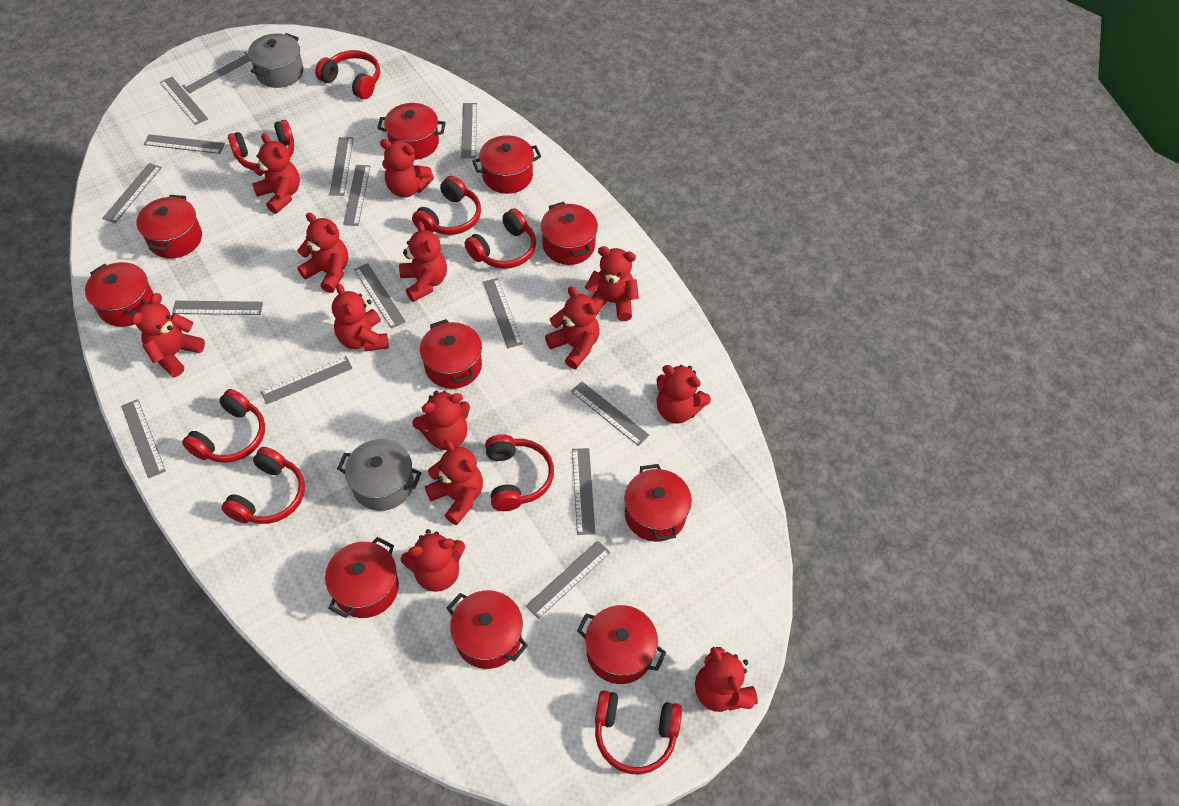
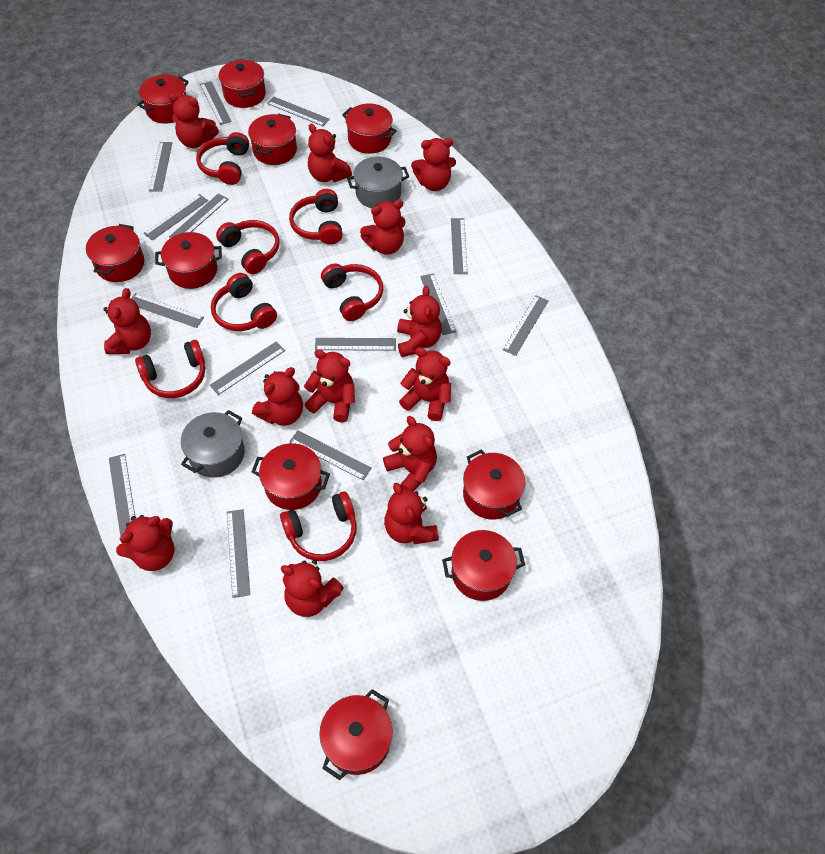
grey ruler: 15 -> 14
red headphones: 8 -> 7

